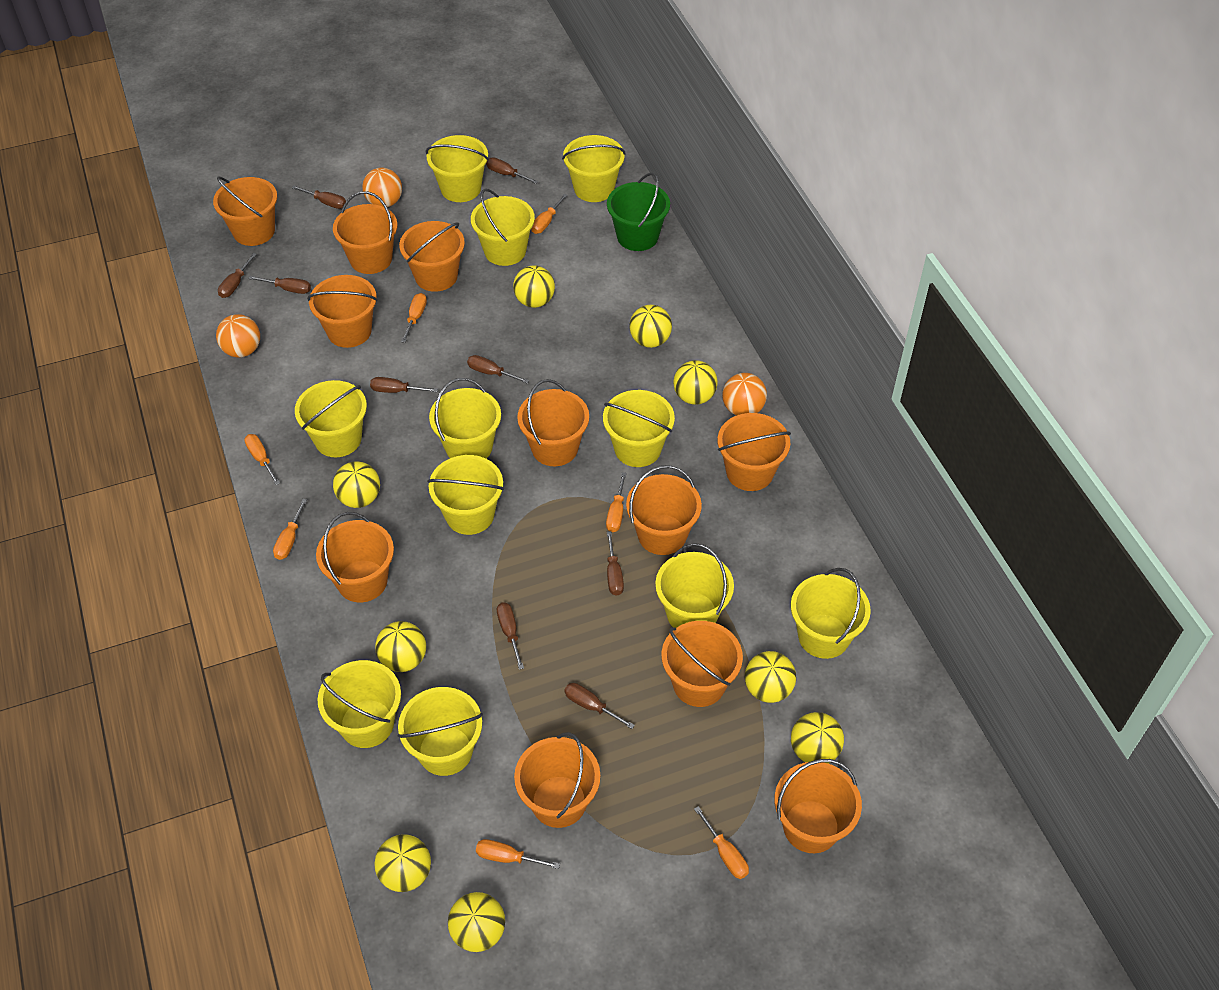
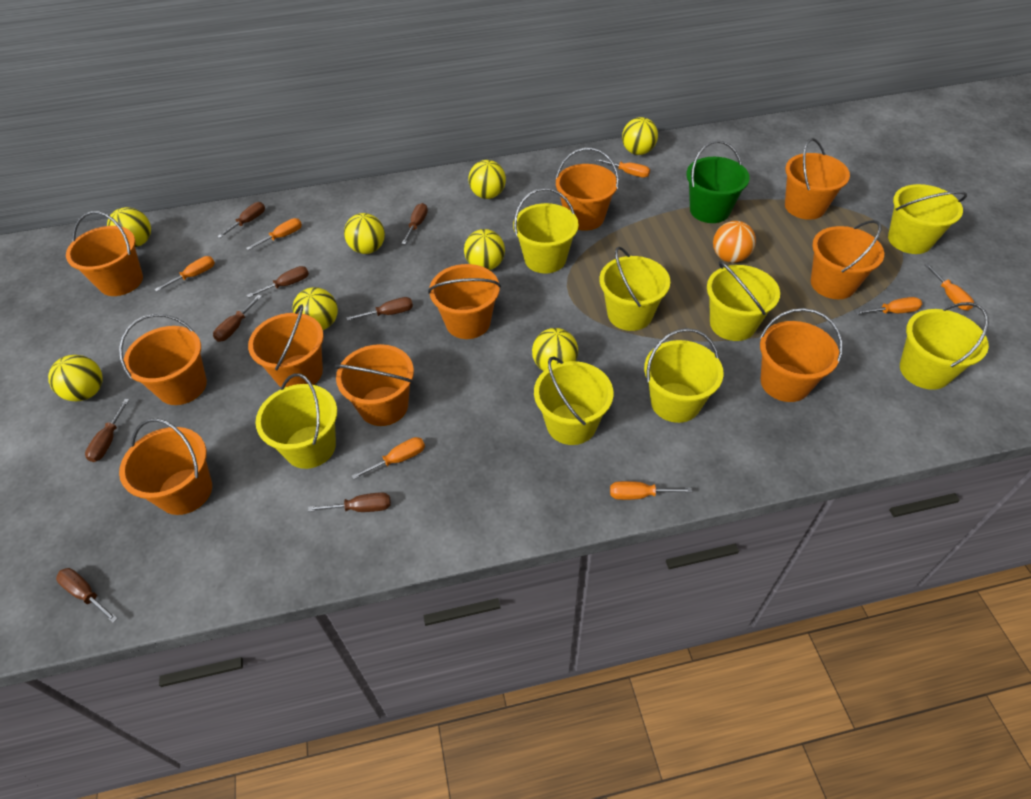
brown screwdriver: 9 -> 8
orange ball: 3 -> 1
orange bucket: 11 -> 10
yellow ball: 9 -> 8
yellow bucket: 11 -> 8

